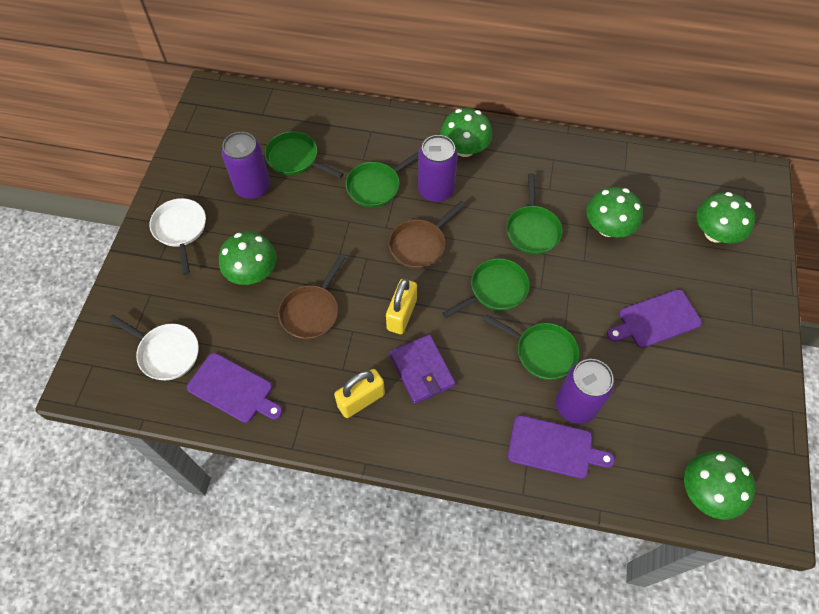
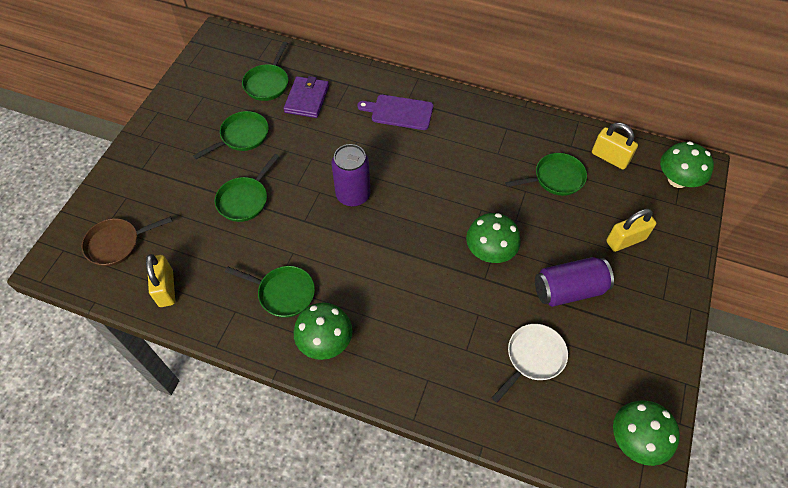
brown pan: 2 -> 1
green mushroom: 5 -> 4
purple can: 3 -> 2
purple cutting board: 3 -> 1
white pan: 2 -> 1
yellow padlock: 2 -> 3

